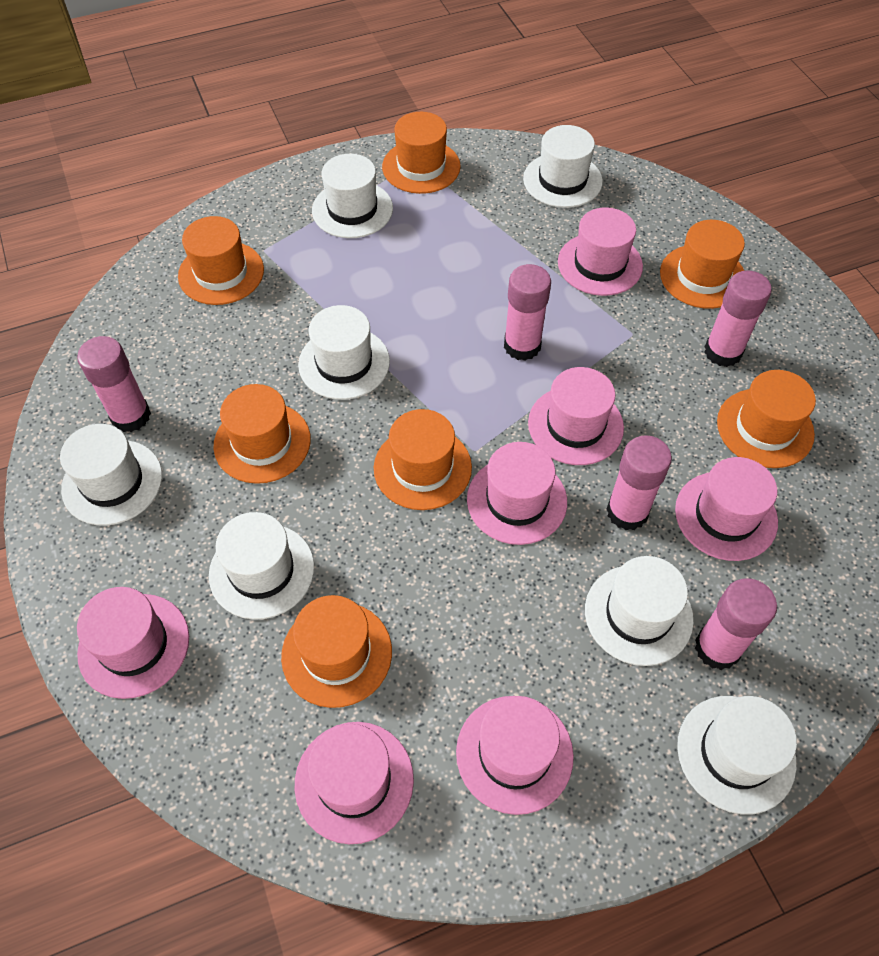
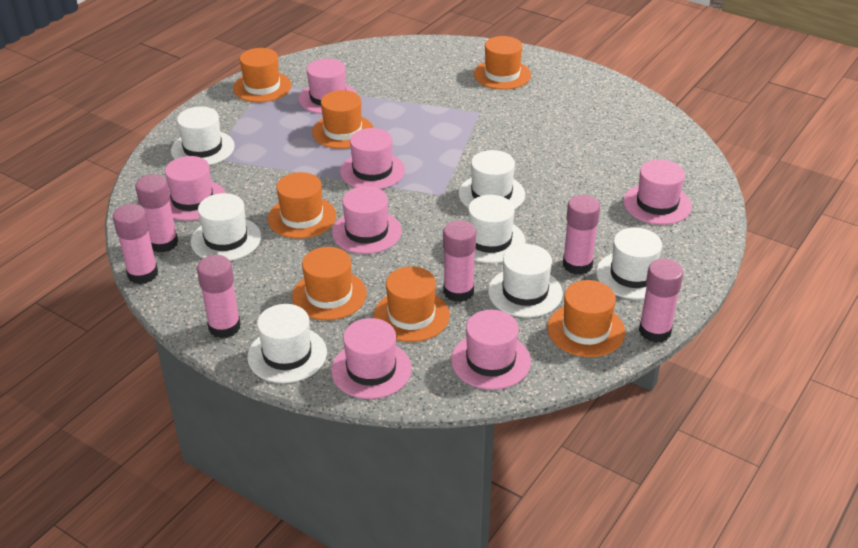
pink glue stick: 5 -> 6

